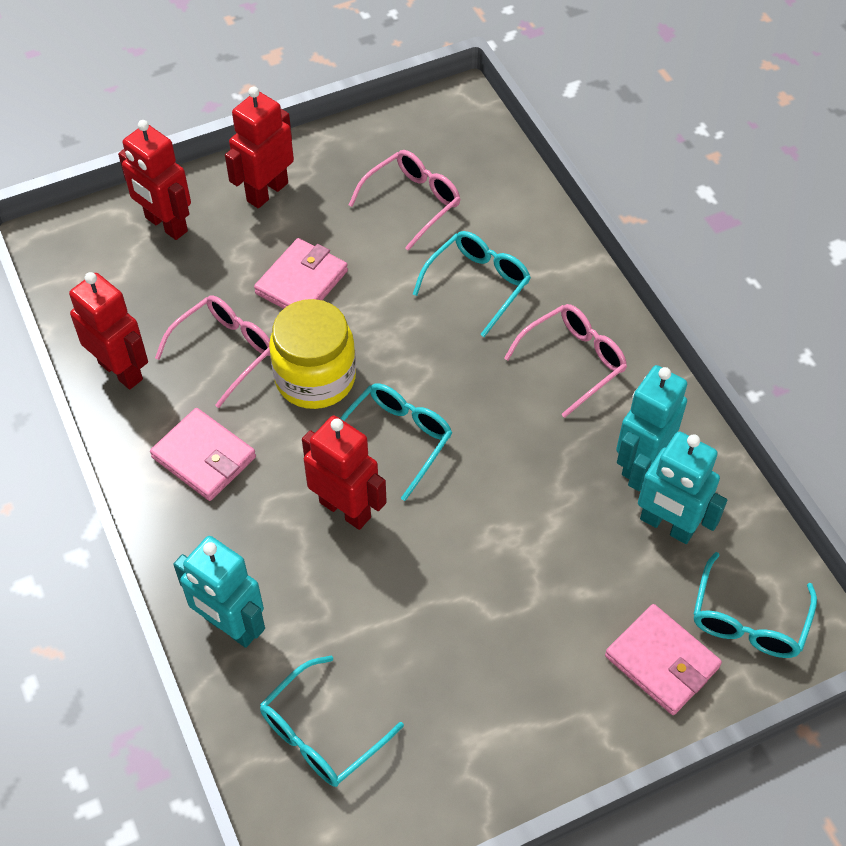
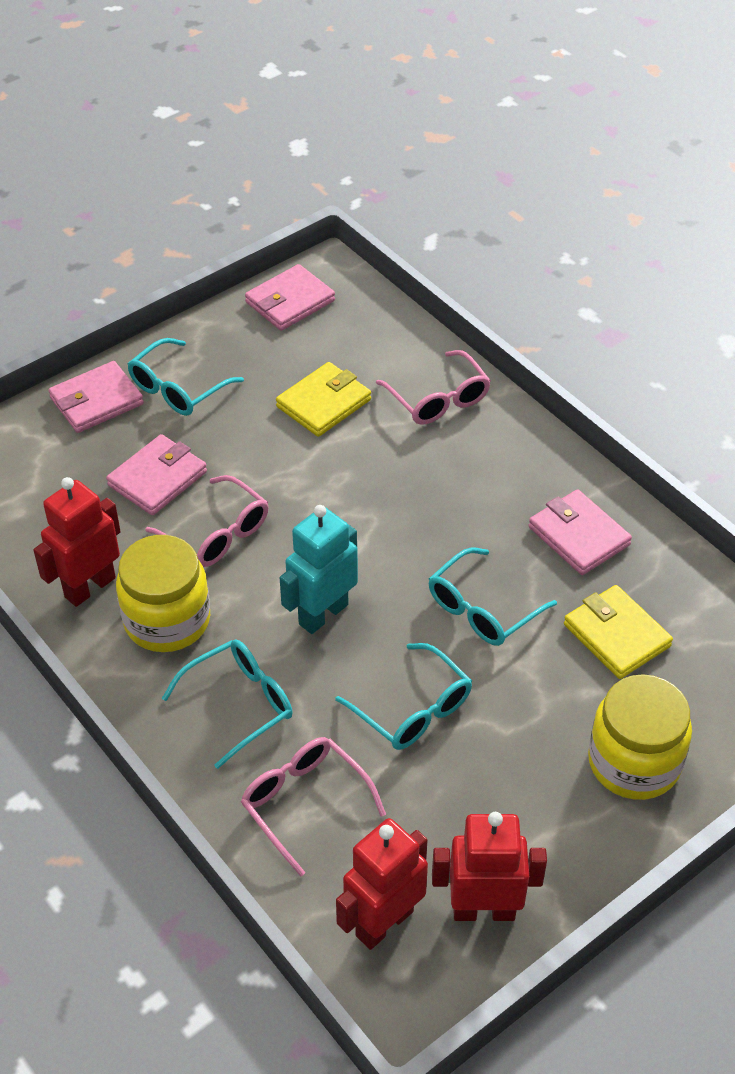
pink wallet: 3 -> 4
red robot: 4 -> 3
turquoise robot: 3 -> 1
yellow jar: 1 -> 2
yellow wallet: 0 -> 2

